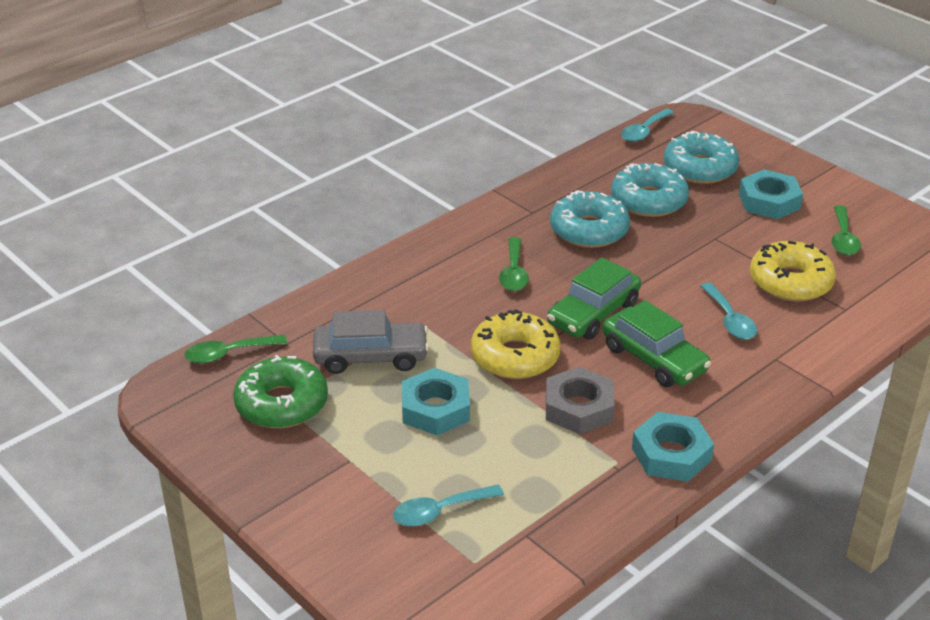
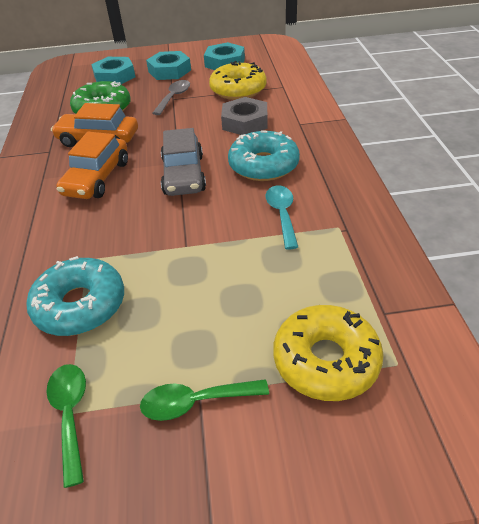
green car: 2 -> 0
green spoon: 3 -> 2
grey spoon: 0 -> 1
orange car: 0 -> 2
turquoise donut: 3 -> 2
turquoise spoon: 3 -> 1

